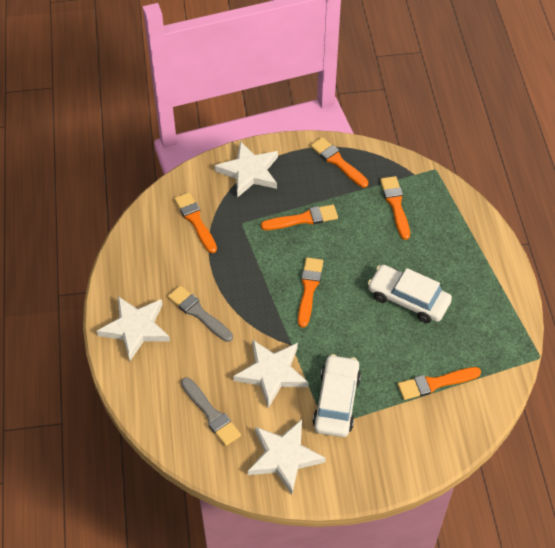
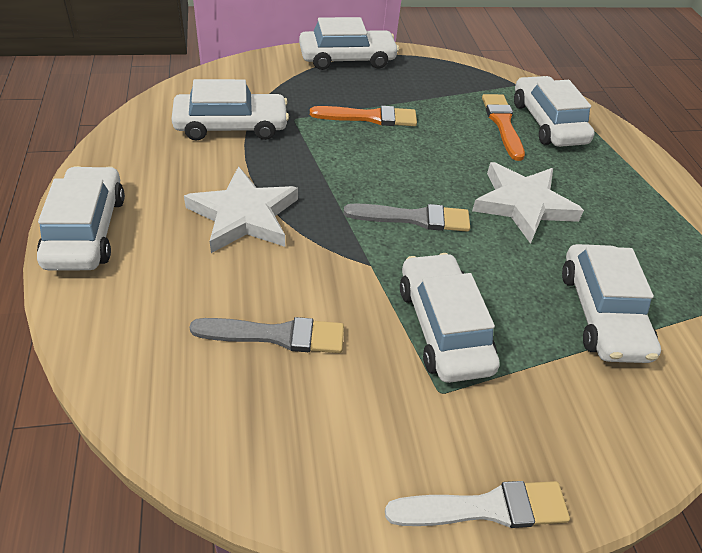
orange brush: 6 -> 2
white brush: 0 -> 1
white car: 2 -> 6
white star: 4 -> 2

